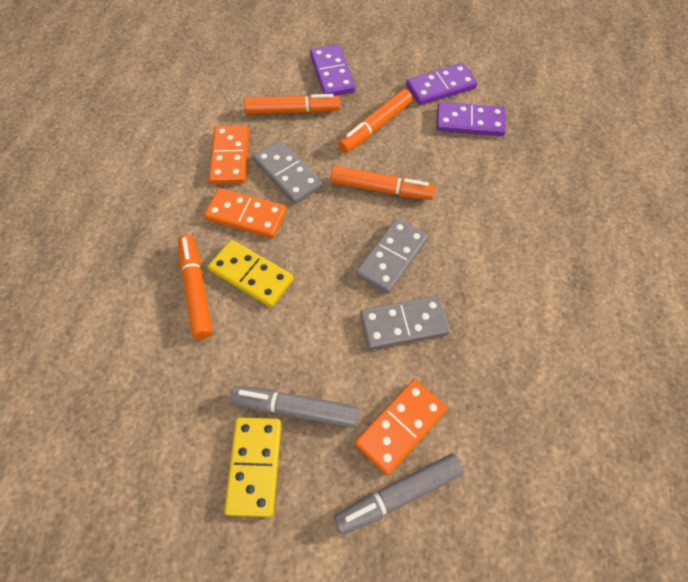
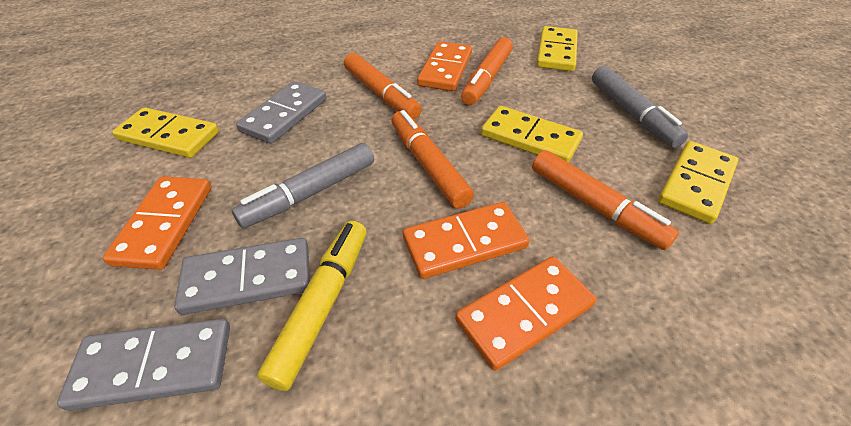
orange domino: 3 -> 4
purple domino: 3 -> 0
yellow domino: 2 -> 4
yellow marker: 0 -> 1

